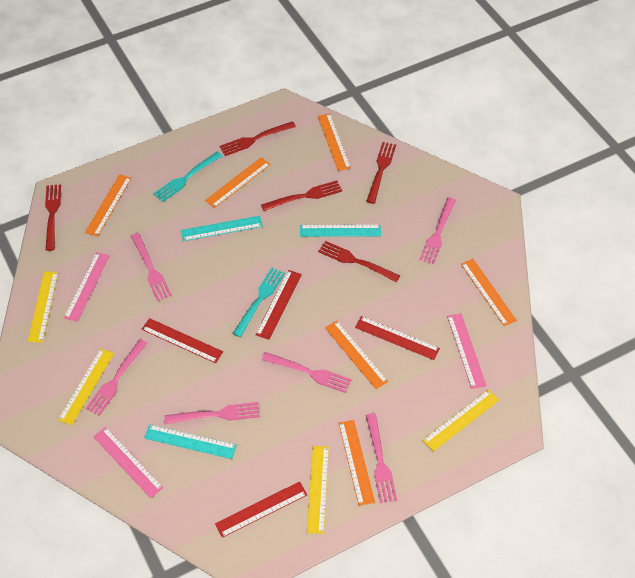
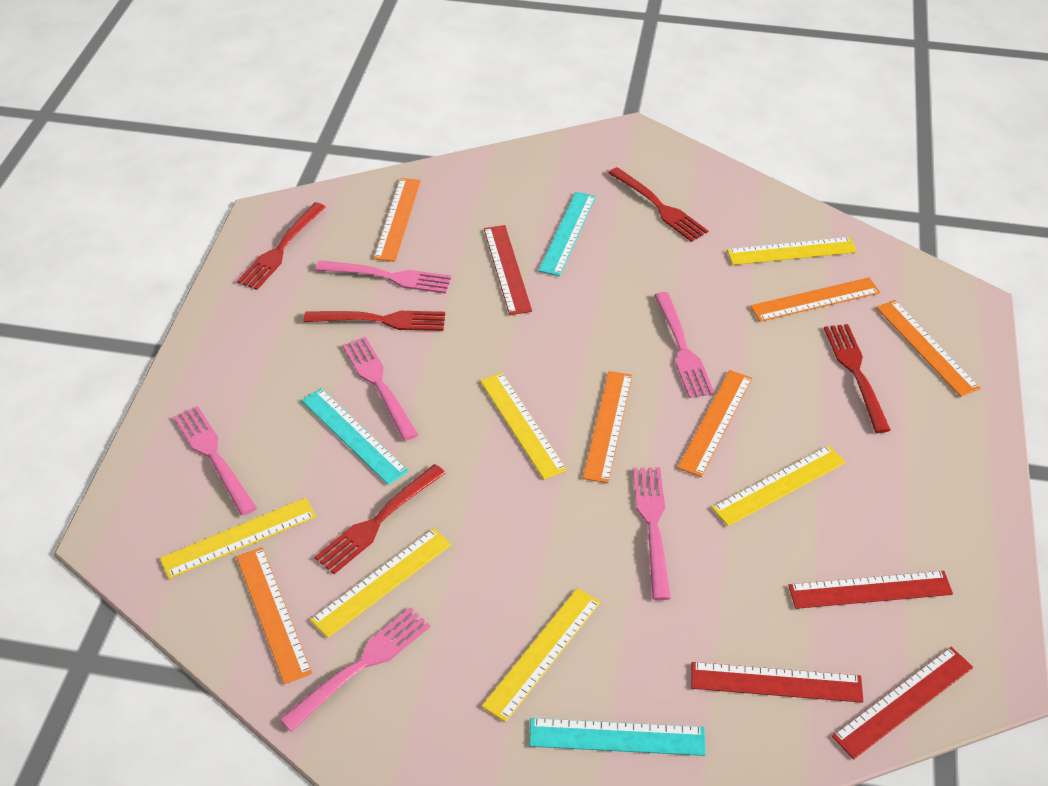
pink ruler: 3 -> 0
turquoise fork: 2 -> 0
yellow ruler: 4 -> 6

